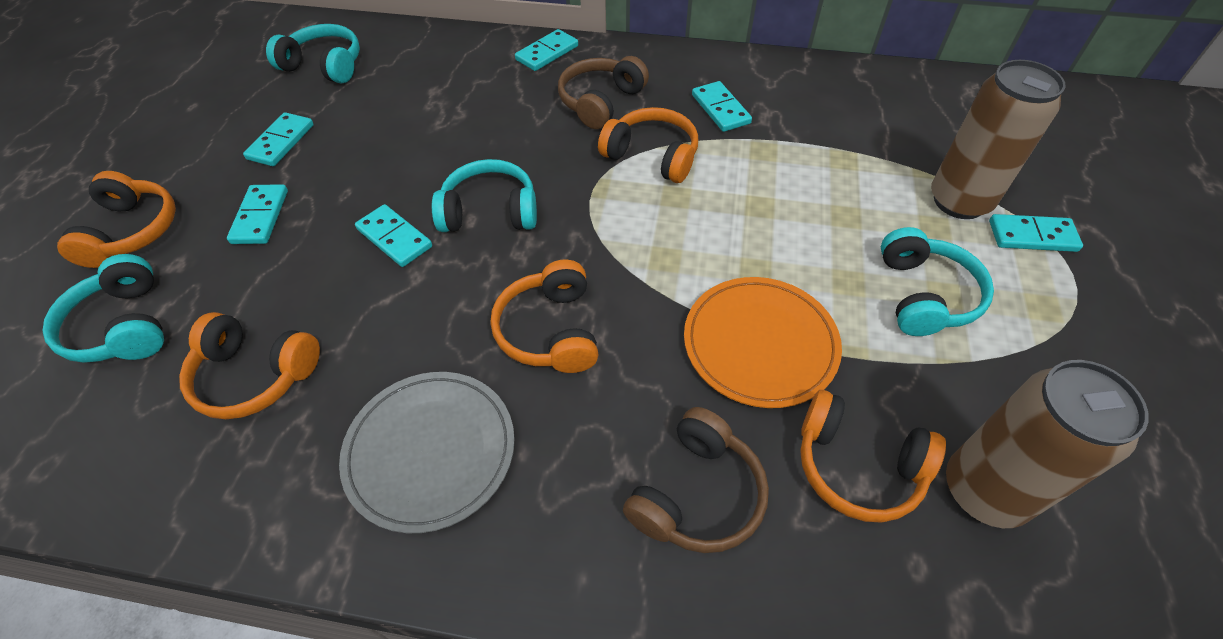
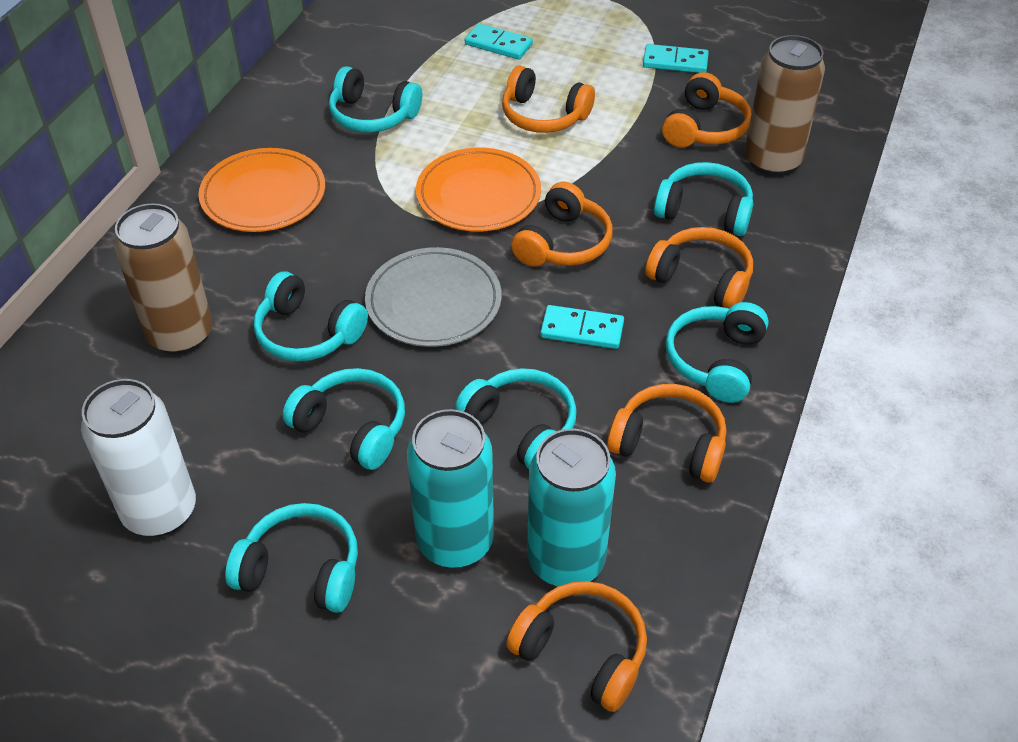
brown headphones: 2 -> 0
orange headphones: 5 -> 6
orange plate: 1 -> 2
turquoise can: 0 -> 2
turquoise domino: 6 -> 3
turquoise headphones: 4 -> 7
white can: 0 -> 1

